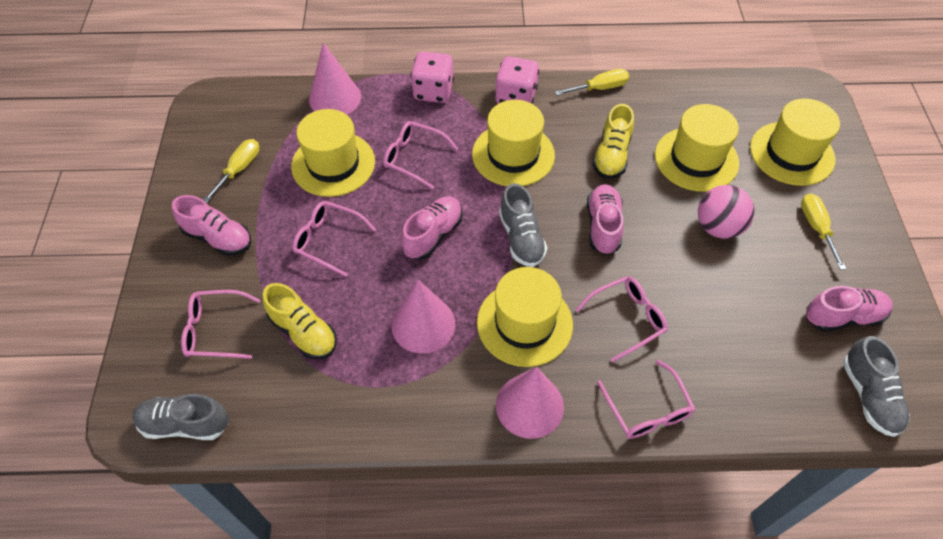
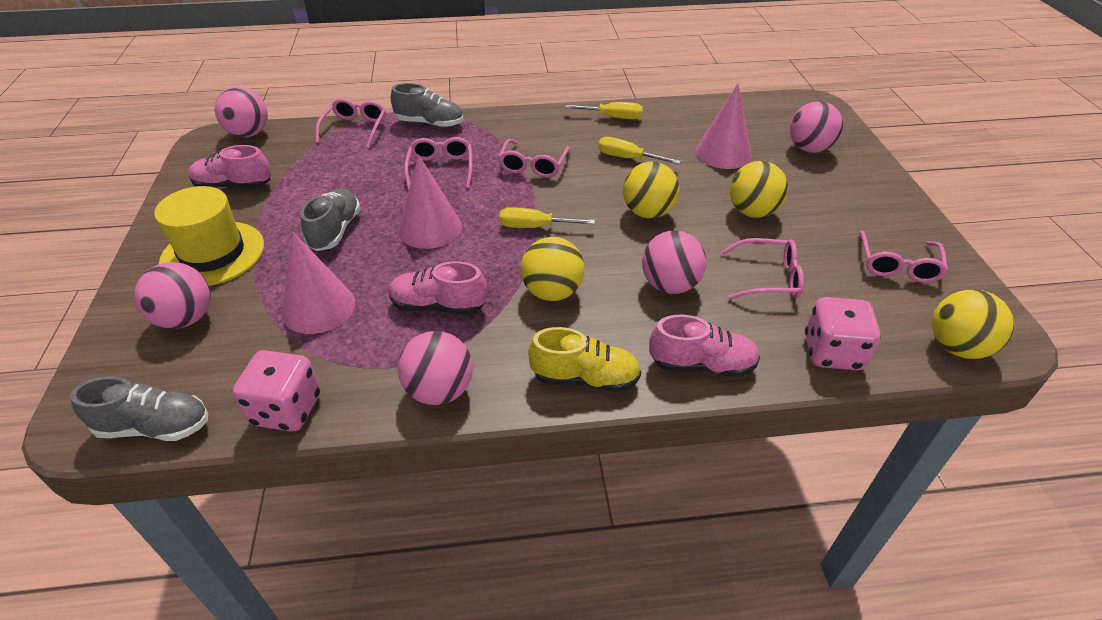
pink ball: 1 -> 5
pink shoe: 4 -> 3
yellow ball: 0 -> 4
yellow hat: 5 -> 1
yellow shoe: 2 -> 1

